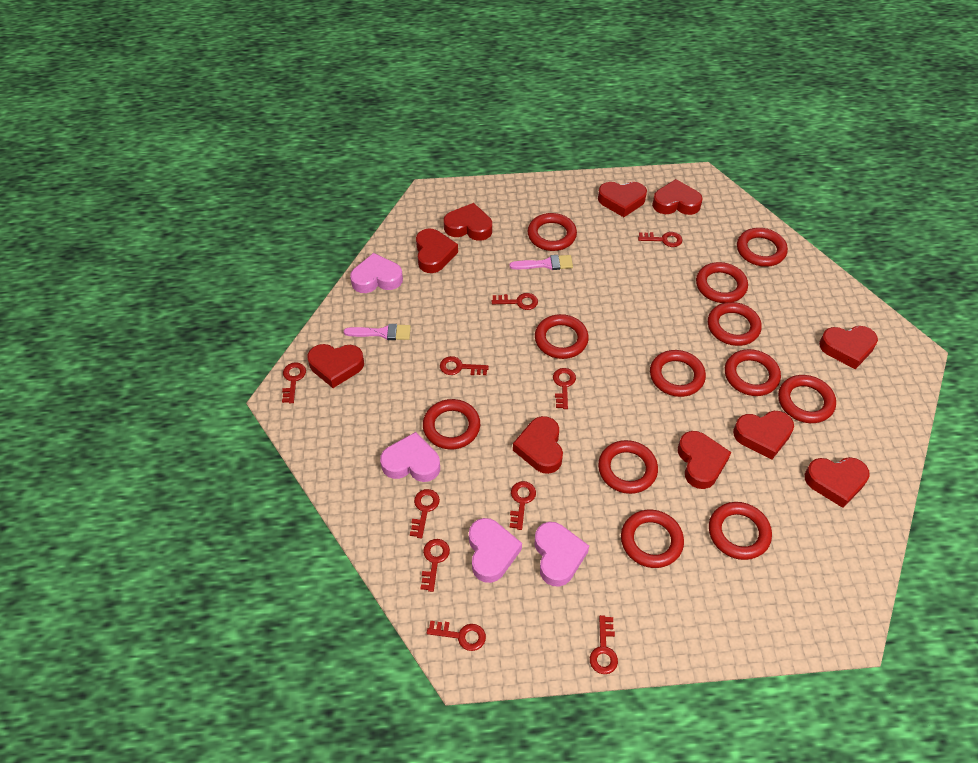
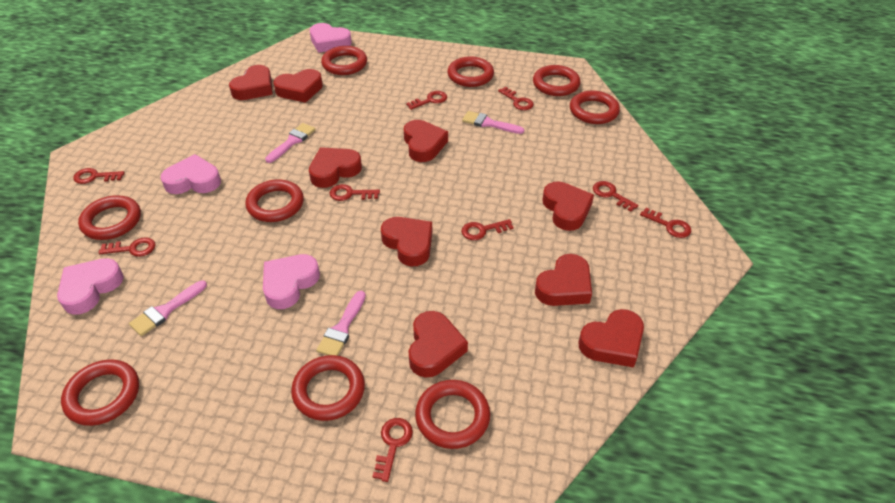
pink brush: 2 -> 4
red heart: 10 -> 9
red key: 10 -> 9
red ring: 12 -> 9

